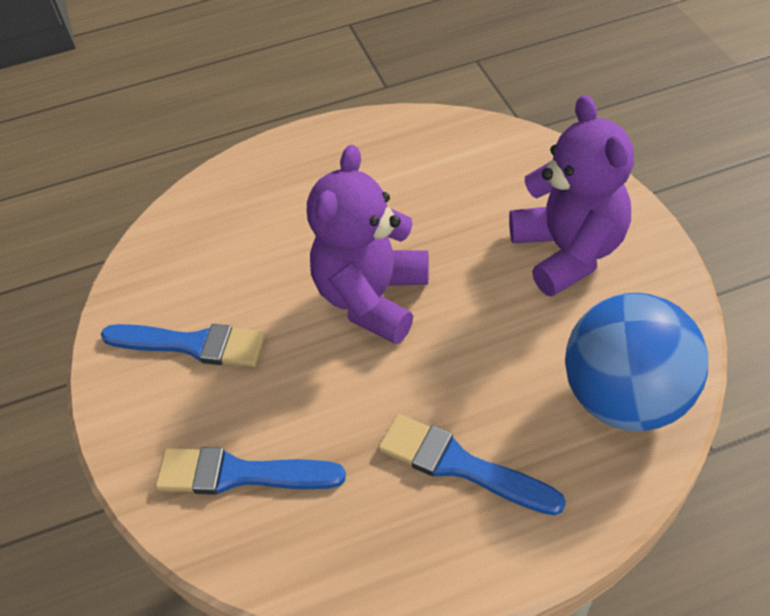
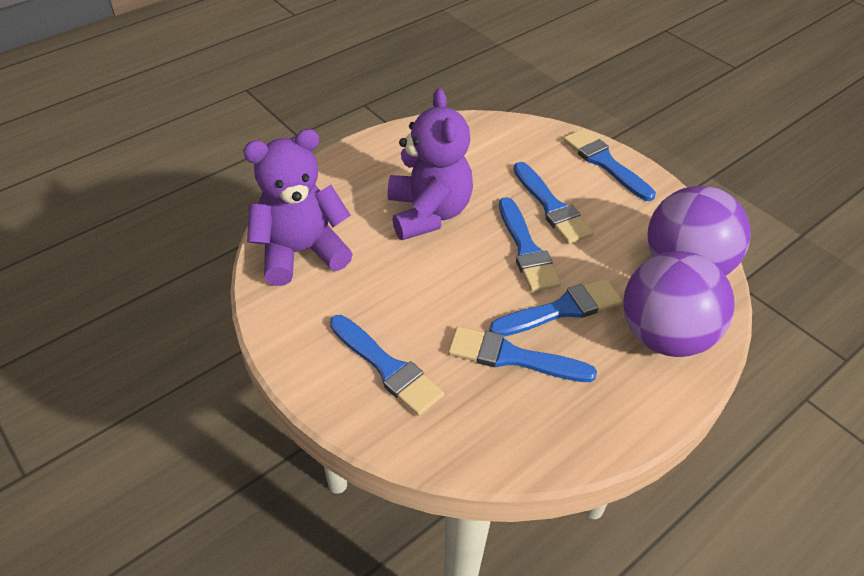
blue ball: 1 -> 0
blue brush: 3 -> 6
purple ball: 0 -> 2

